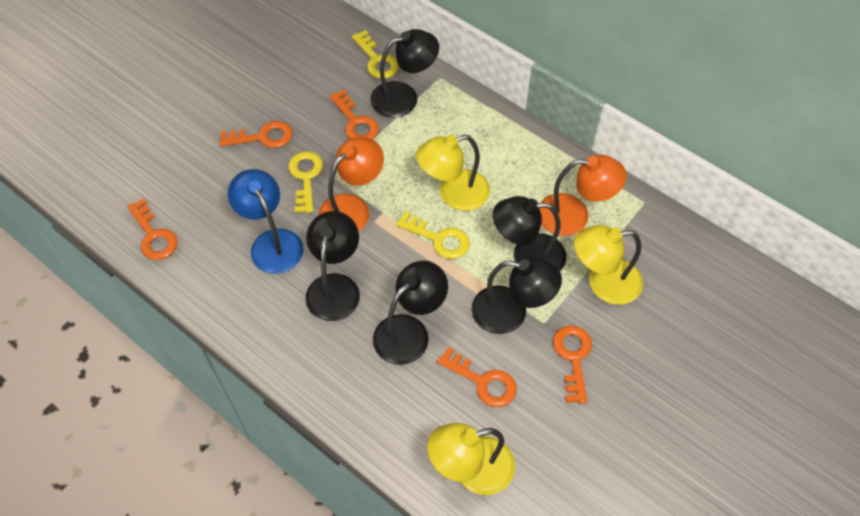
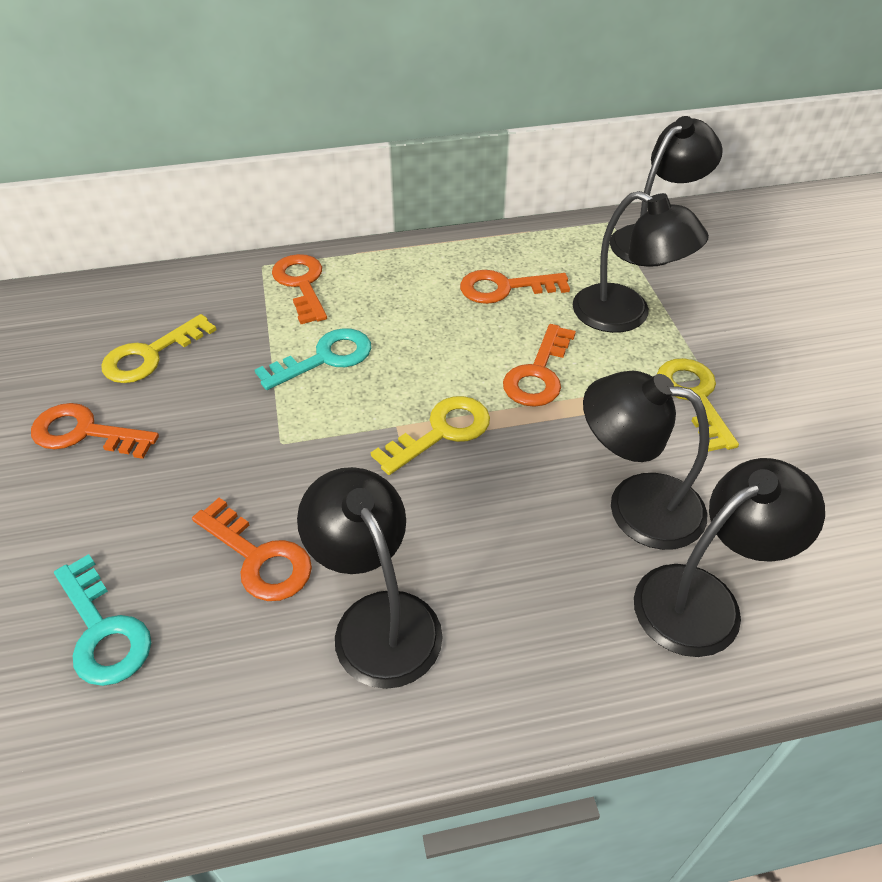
blue lamp: 1 -> 0
orange lamp: 2 -> 0
turquoise key: 0 -> 2
yellow lamp: 3 -> 0

